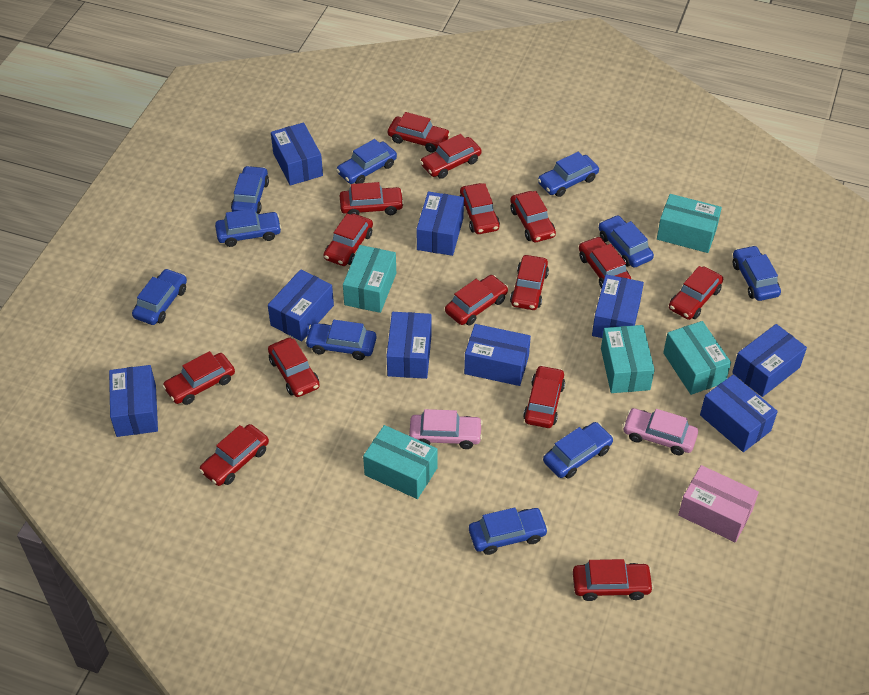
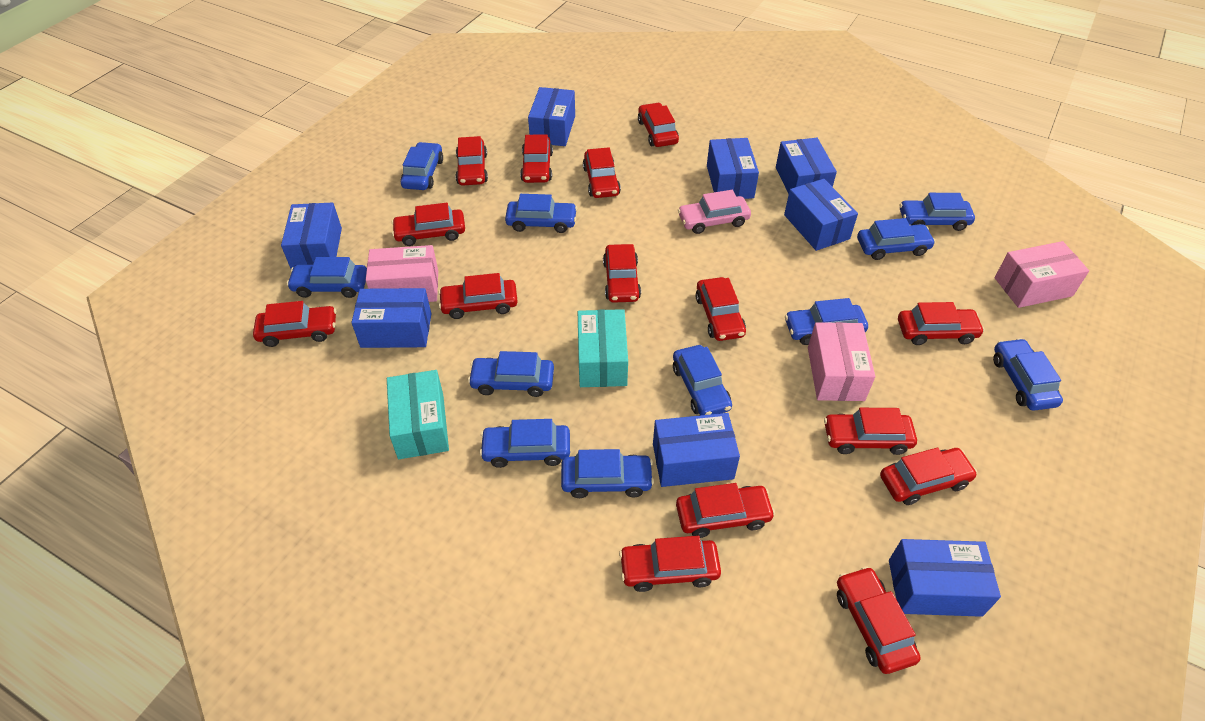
blue box: 9 -> 8
blue car: 10 -> 11
pink box: 1 -> 3
pink car: 2 -> 1
turquoise box: 5 -> 2

